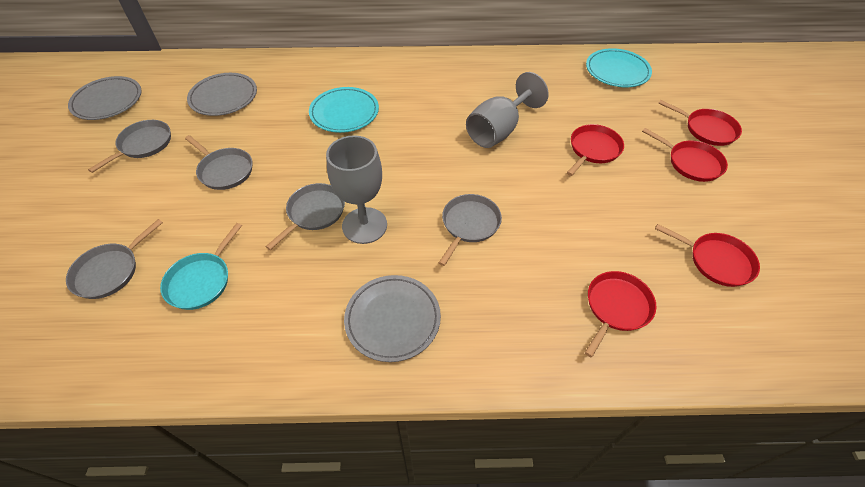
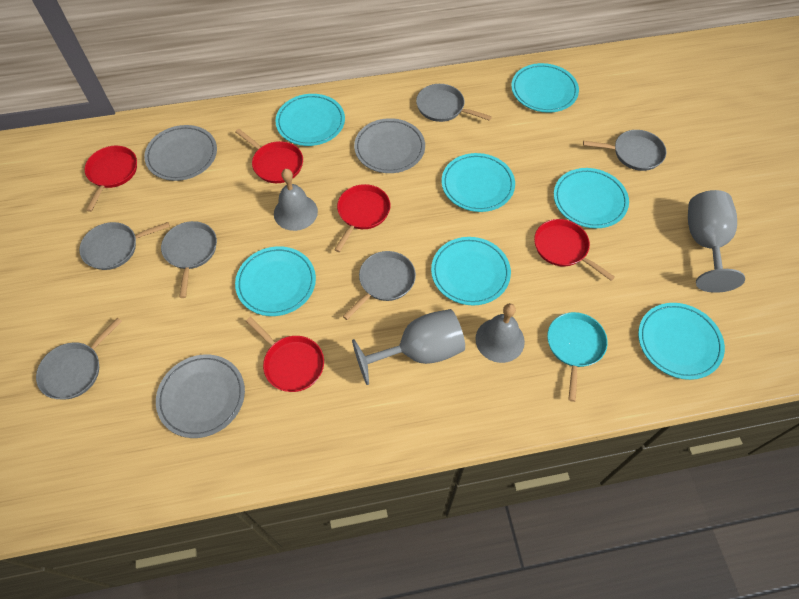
grey bell: 0 -> 2
grey pan: 5 -> 6
turquoise plate: 2 -> 7

